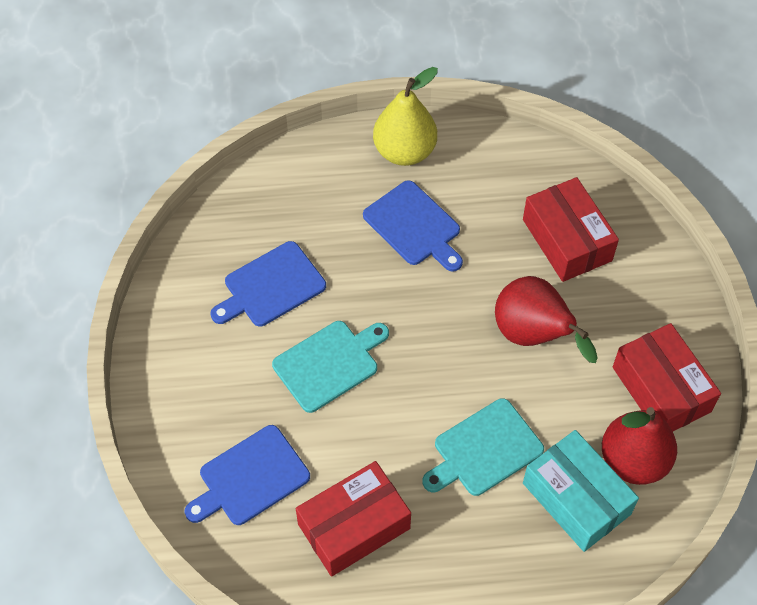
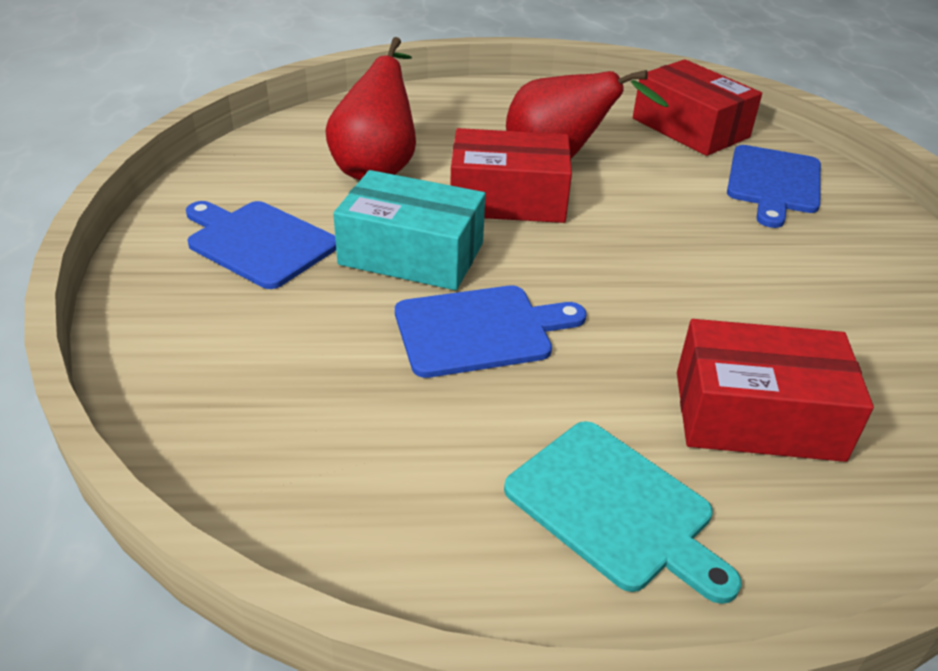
turquoise cutting board: 2 -> 1
yellow pear: 1 -> 0

